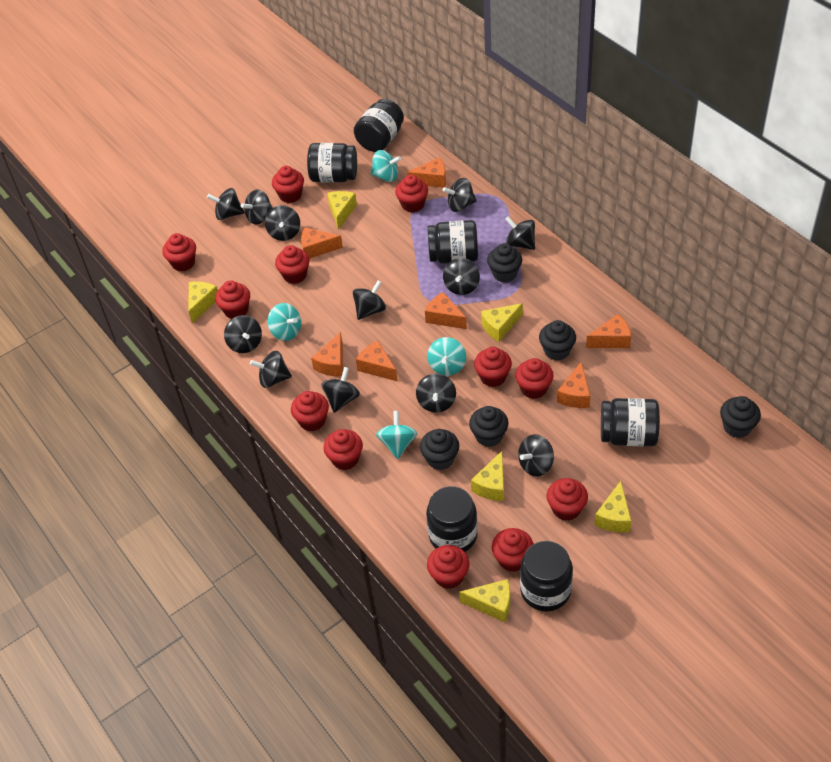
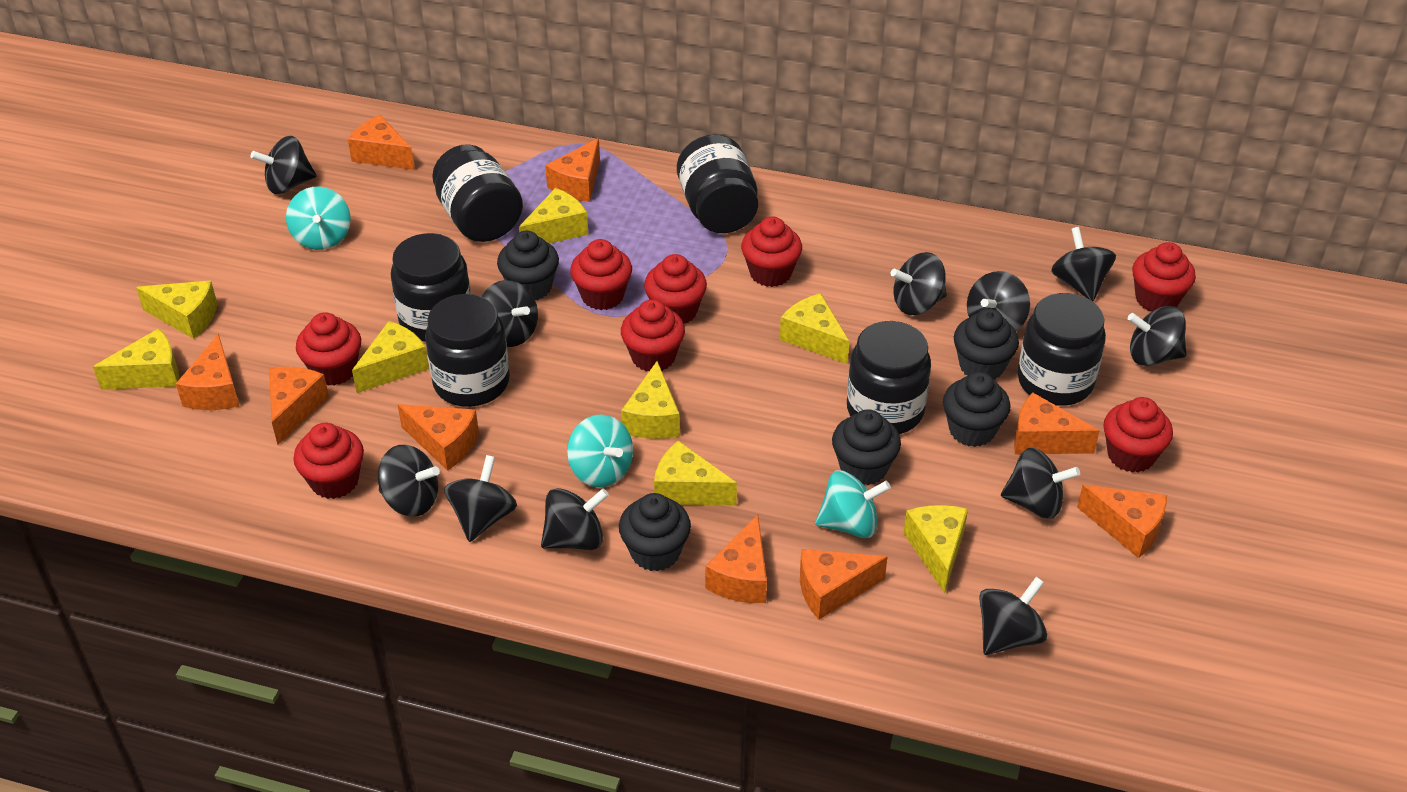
black spinning top: 12 -> 11
orange cheese: 7 -> 9
red cupcake: 12 -> 8
turquoise spinning top: 4 -> 3
yellow cheese: 6 -> 8

